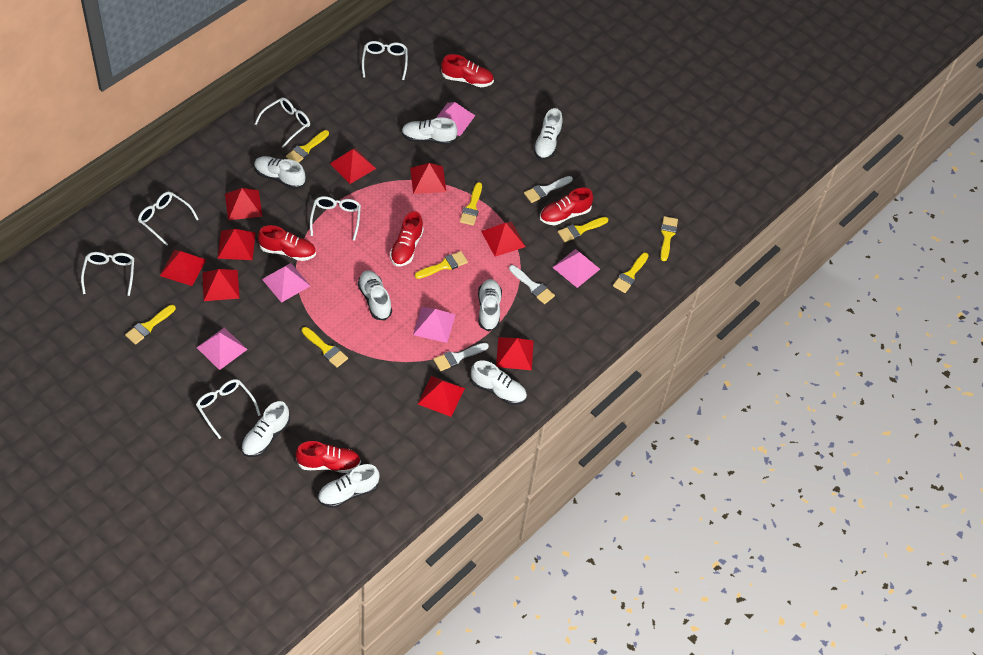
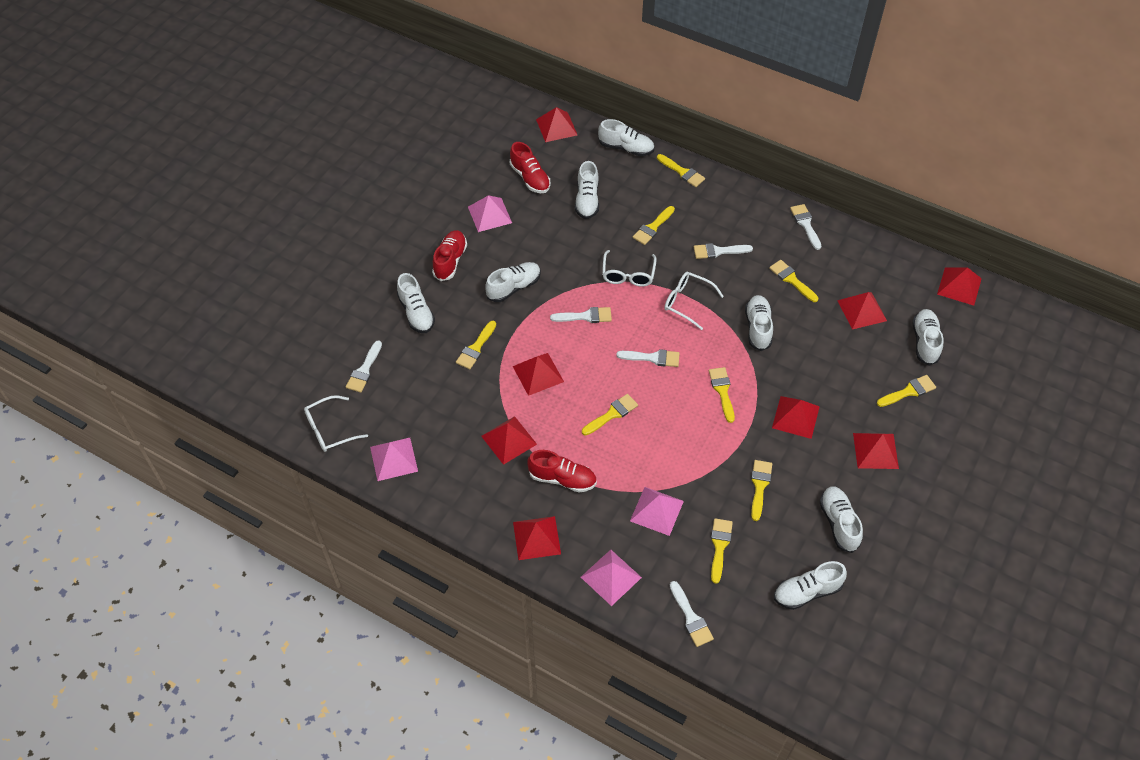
pink pyramid: 5 -> 4
red pyramid: 9 -> 8
red shoe: 5 -> 3
white brush: 3 -> 6
white glasses: 6 -> 3
yellow brush: 8 -> 9

